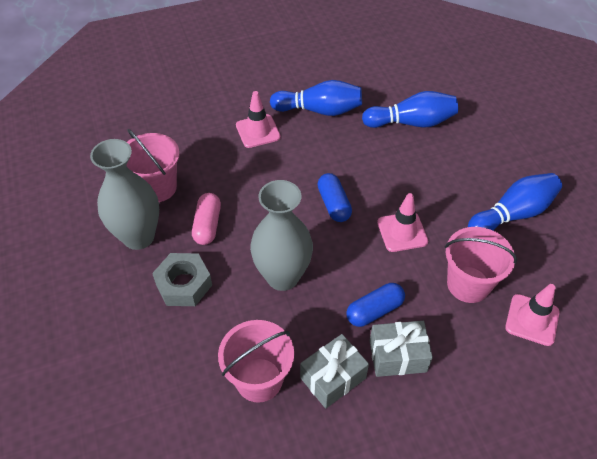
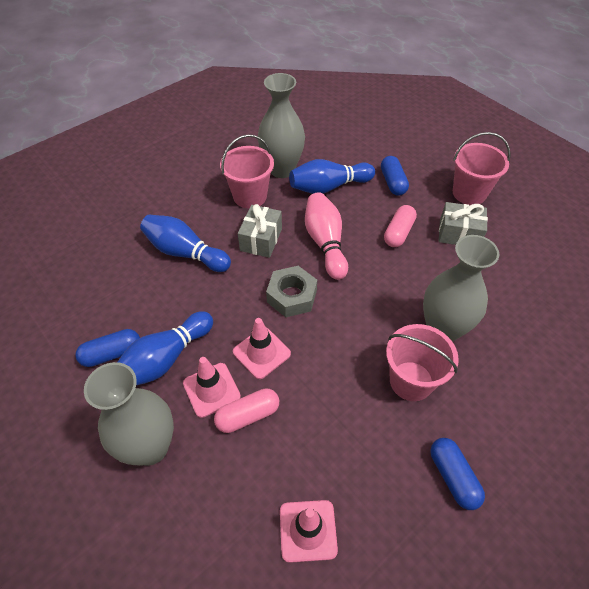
blue capsule: 2 -> 3
grey vase: 2 -> 3
pink bowling pin: 0 -> 1
pink capsule: 1 -> 2

